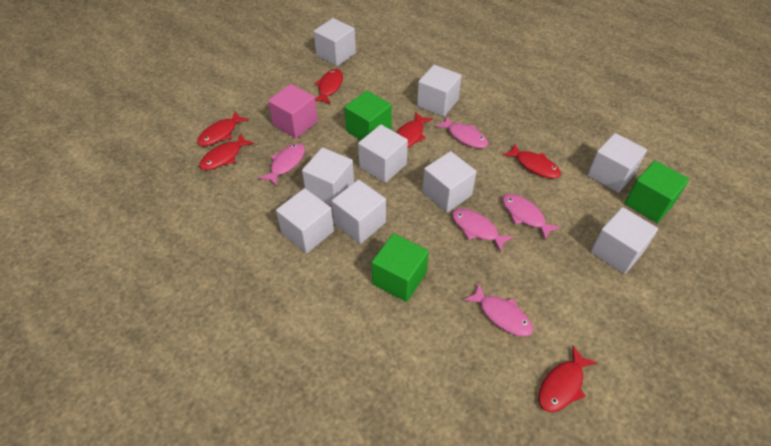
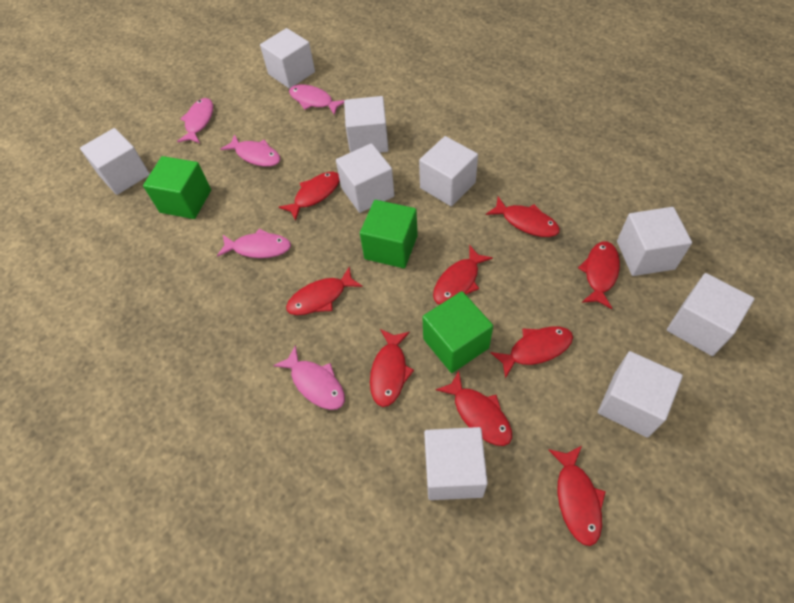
pink cube: 1 -> 0
red fish: 6 -> 9

